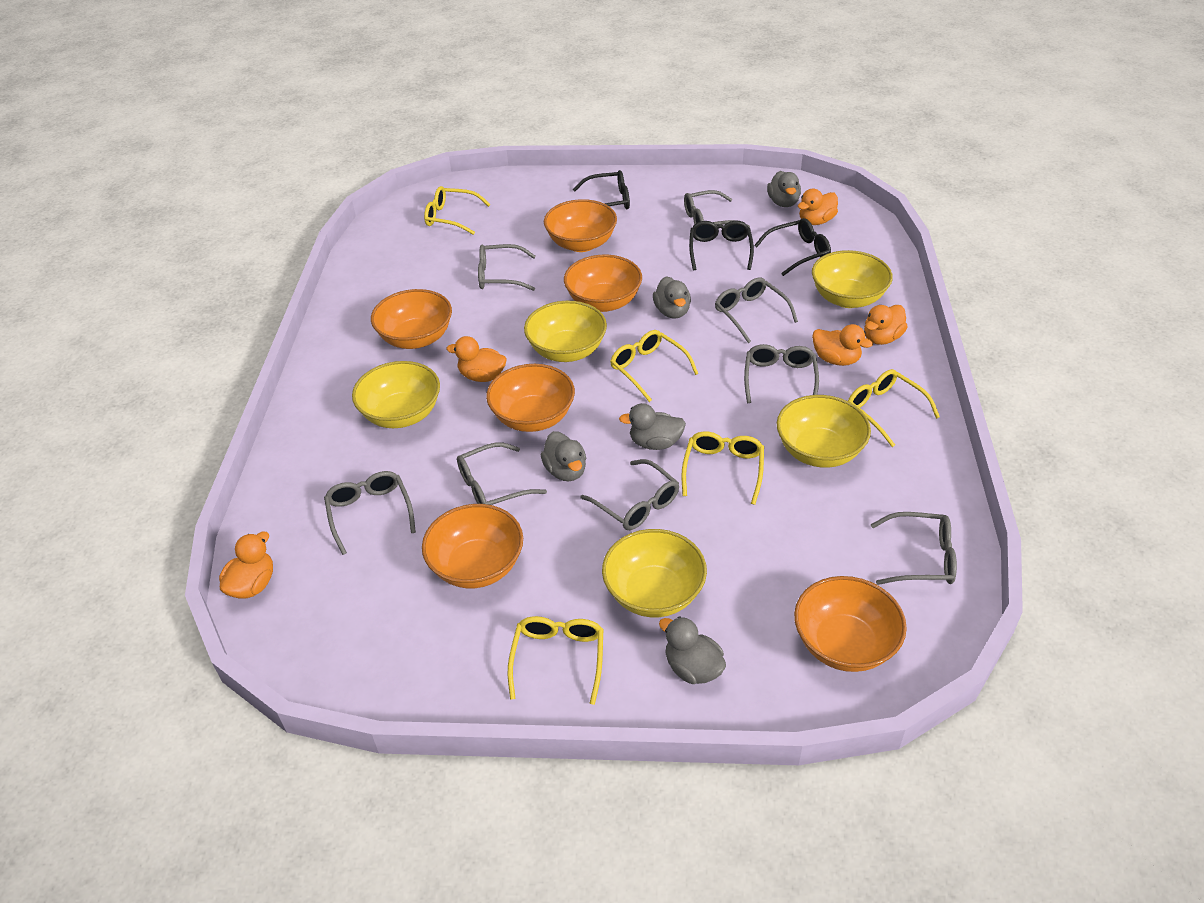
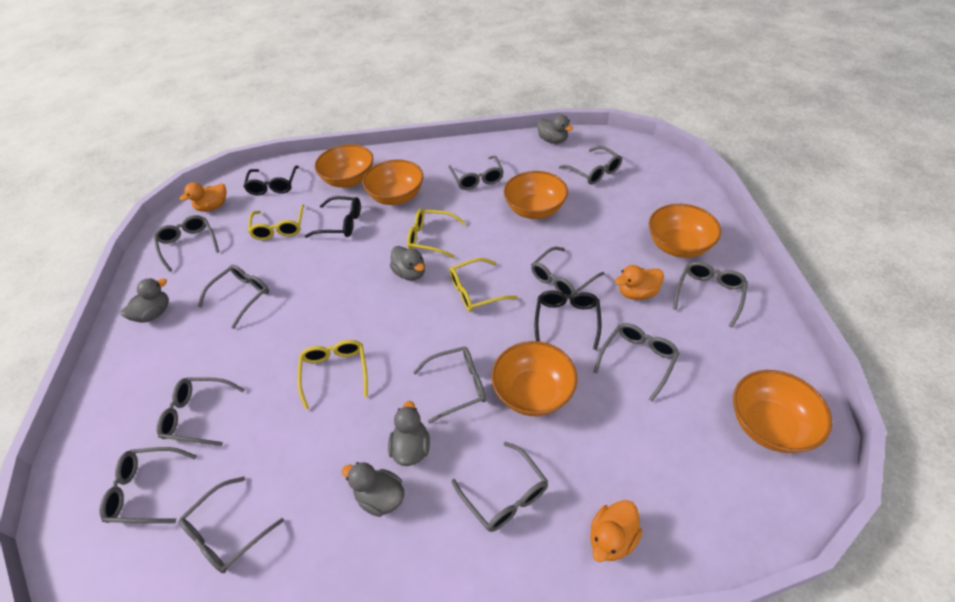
grey glasses: 8 -> 12
orange duck: 5 -> 3
yellow bowl: 5 -> 0
yellow glasses: 5 -> 4

